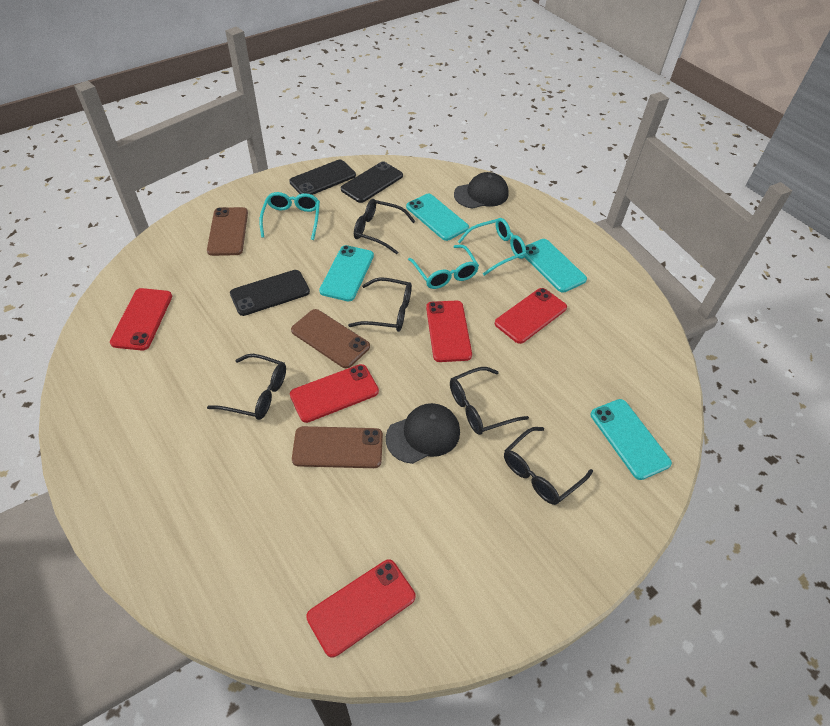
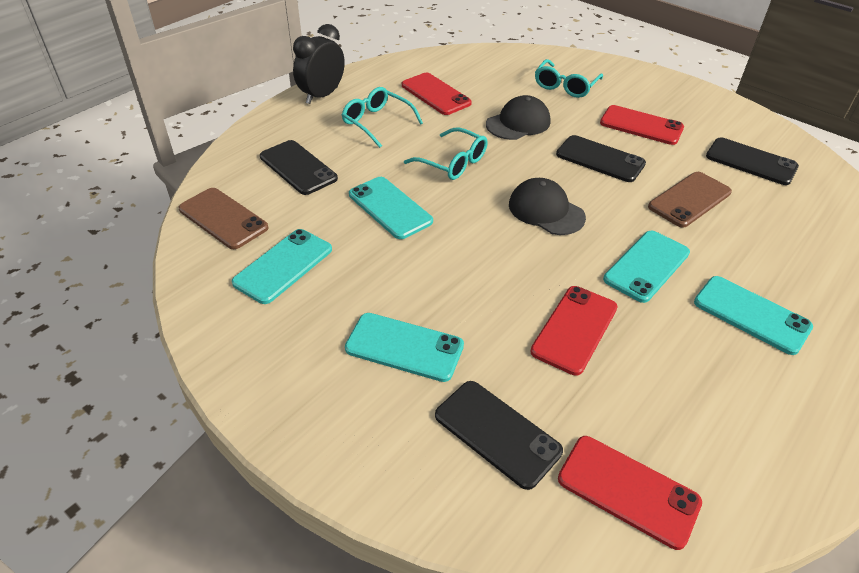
black clock: 0 -> 1
black glasses: 5 -> 0
black phone: 3 -> 4
brown phone: 3 -> 2
red phone: 5 -> 4
turquoise phone: 4 -> 5

